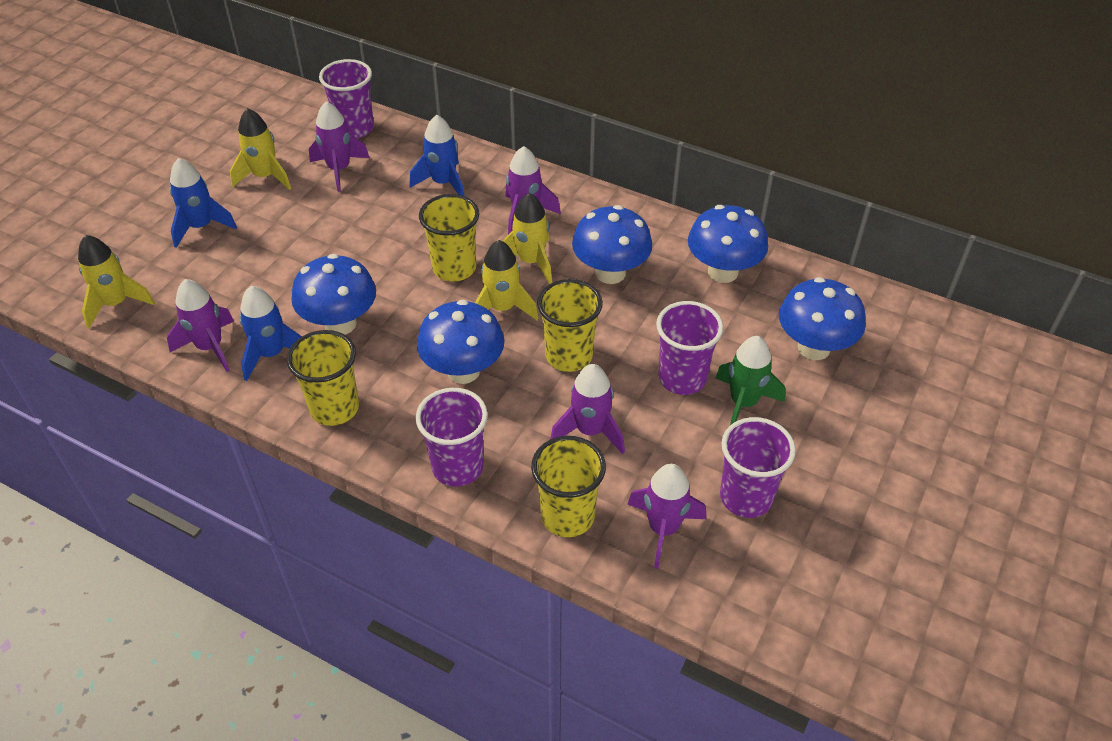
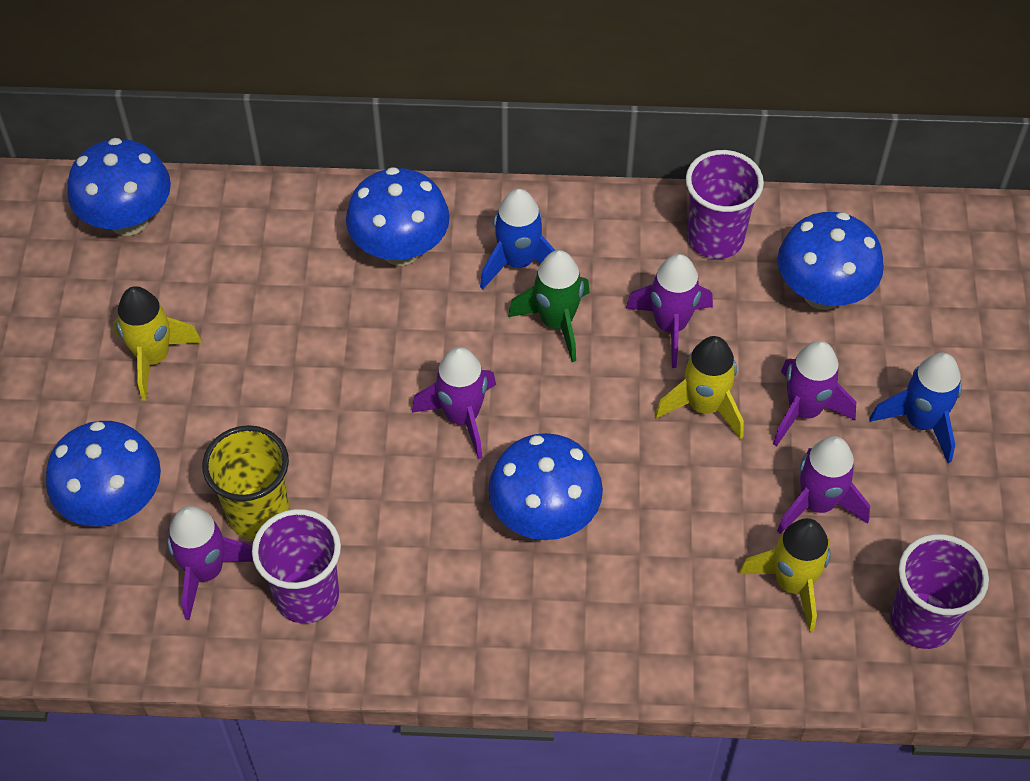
blue rocket: 3 -> 2
purple cup: 4 -> 3
yellow cup: 4 -> 1
yellow rocket: 4 -> 3

